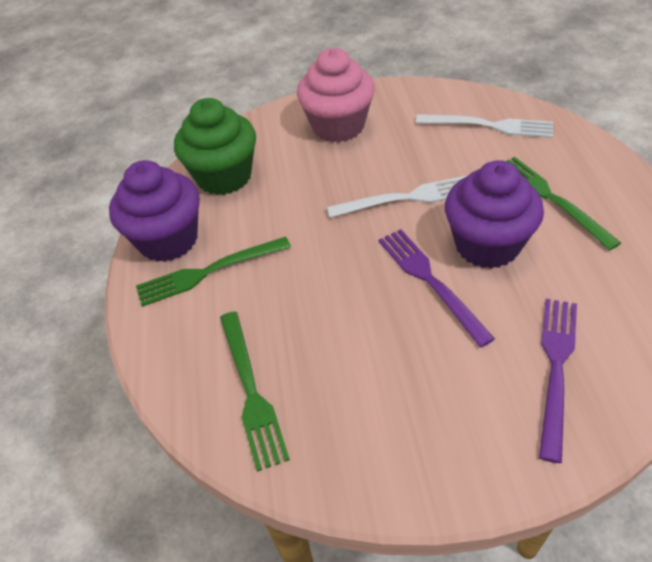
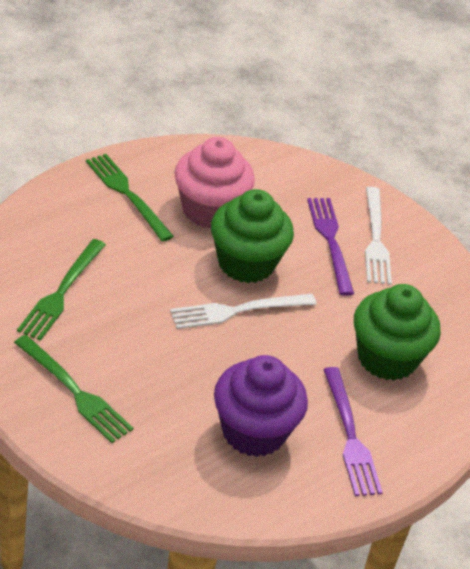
green cupcake: 1 -> 2
purple cupcake: 2 -> 1

